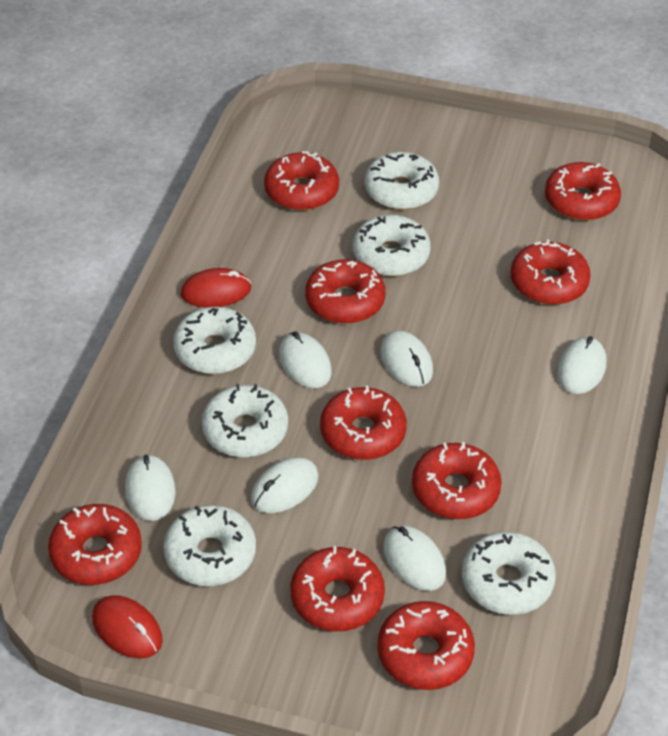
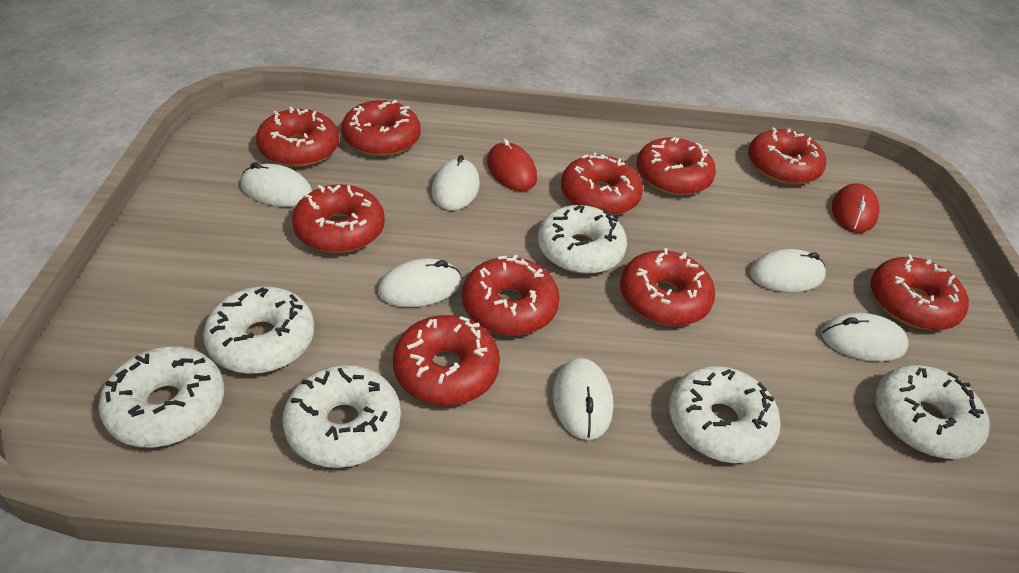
red donut: 9 -> 10

